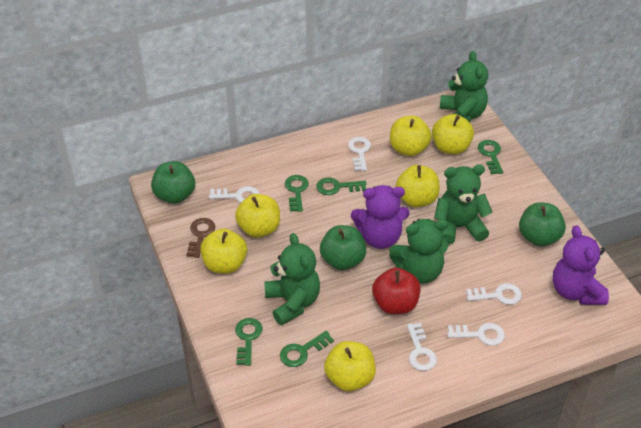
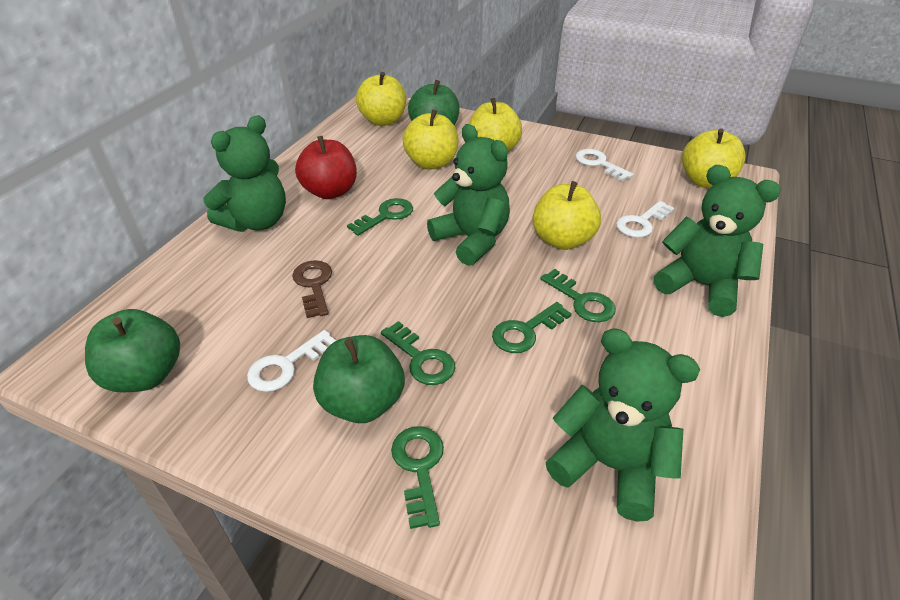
purple teddy bear: 2 -> 0
white key: 5 -> 3
yellow apple: 6 -> 5

